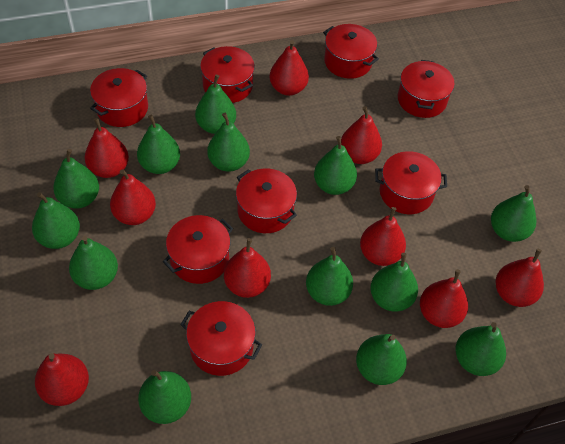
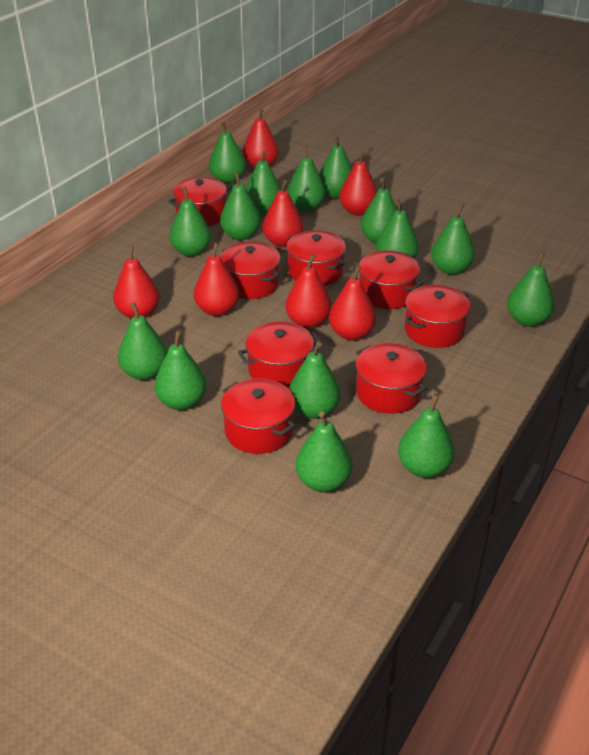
green pear: 13 -> 15
red pear: 9 -> 7

